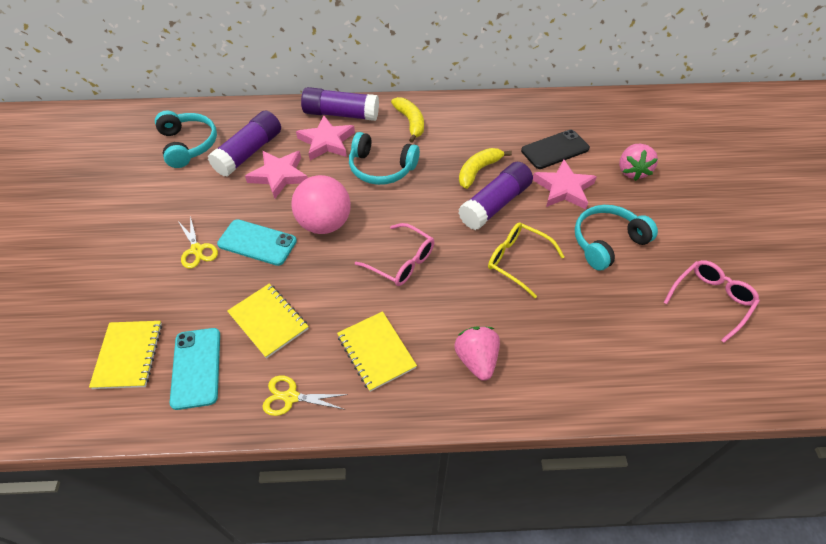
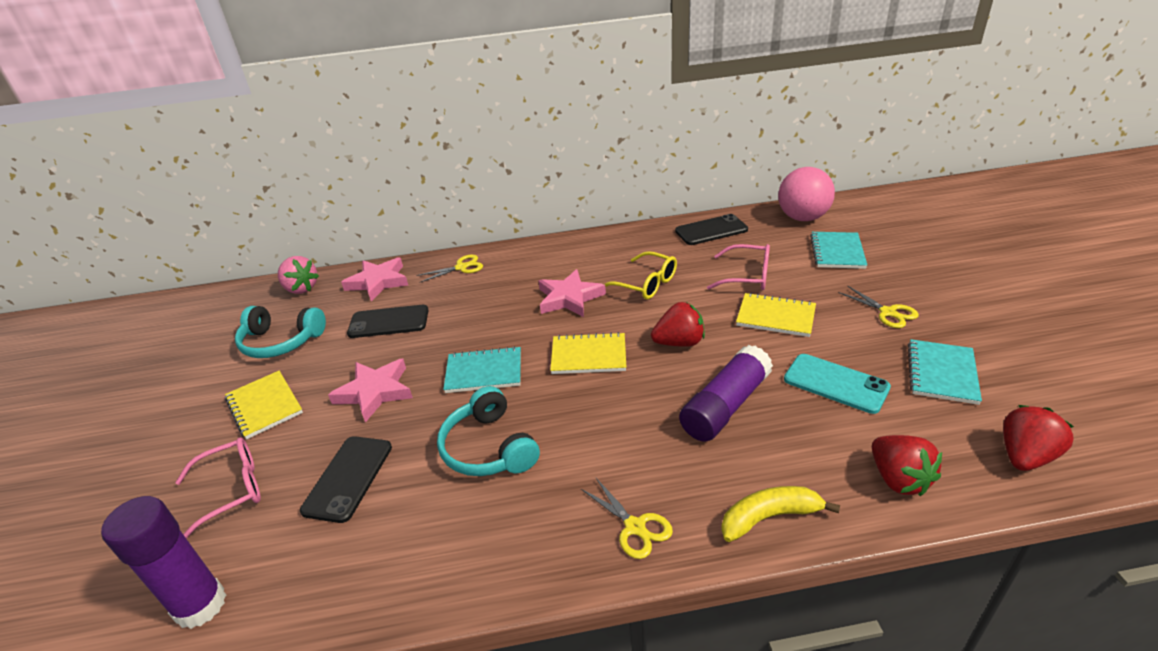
black phone: 1 -> 3
pink strawberry: 2 -> 1
purple glue stick: 3 -> 2
red strawberry: 0 -> 3
turquoise headphones: 3 -> 2
turquoise notebook: 0 -> 3
turquoise phone: 2 -> 1
yellow banana: 2 -> 1
yellow scissors: 2 -> 3

